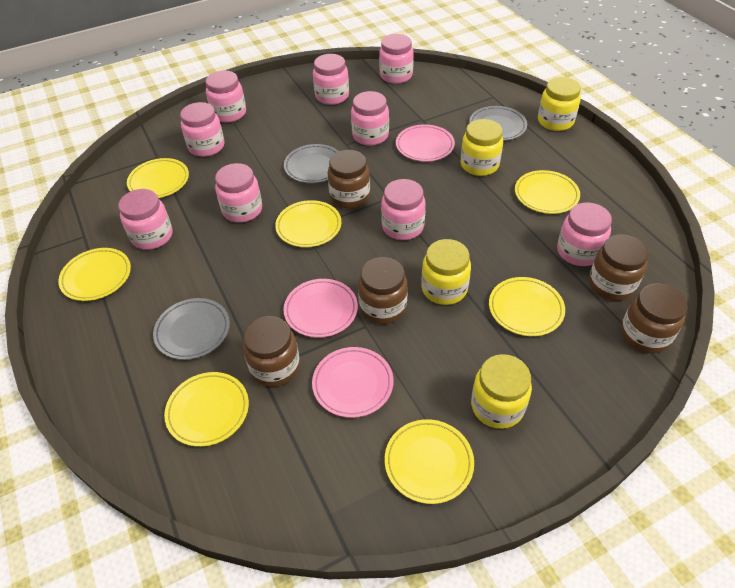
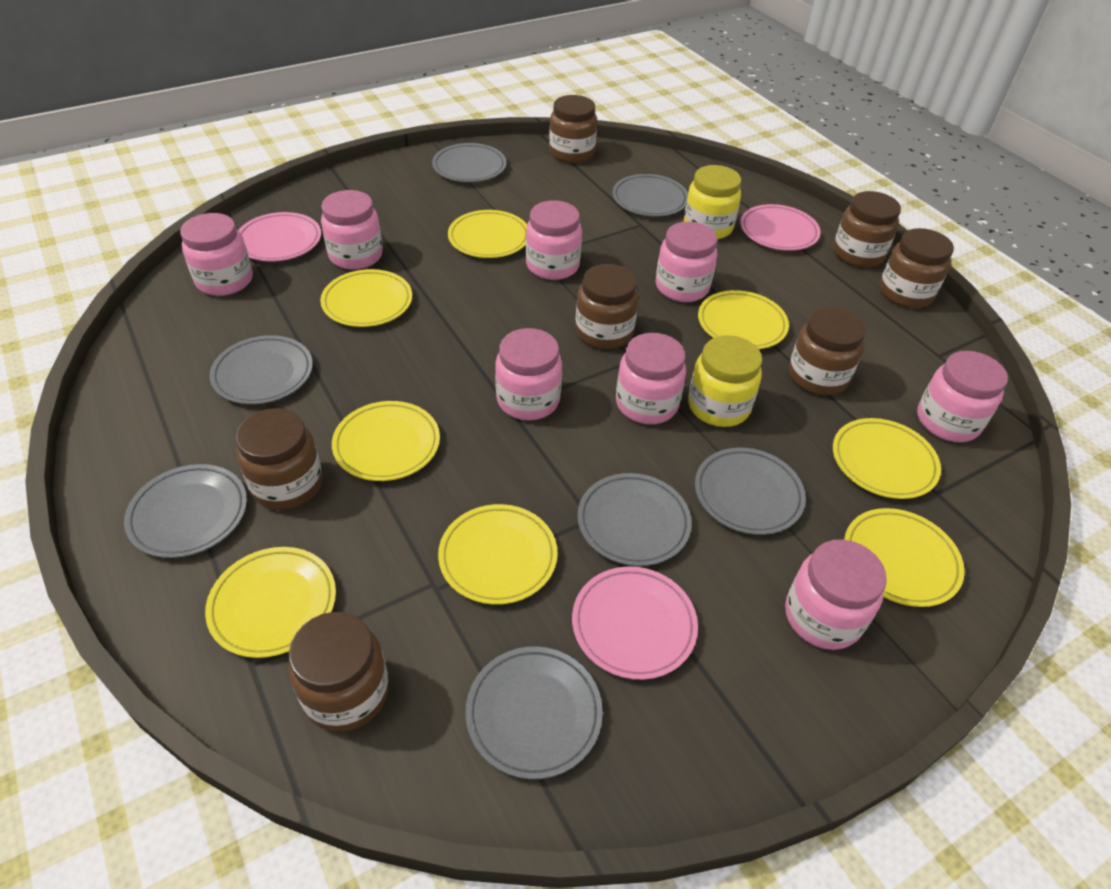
brown jar: 5 -> 7
grey plate: 3 -> 7
pink jar: 9 -> 8
yellow jar: 4 -> 2
yellow plate: 7 -> 8

